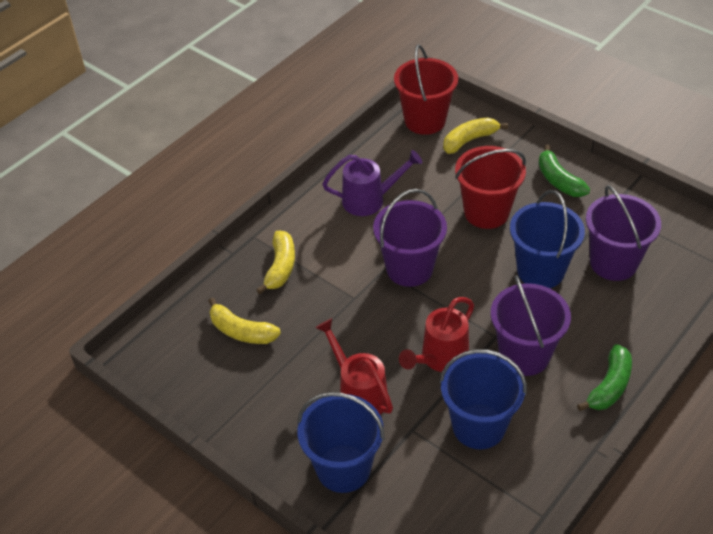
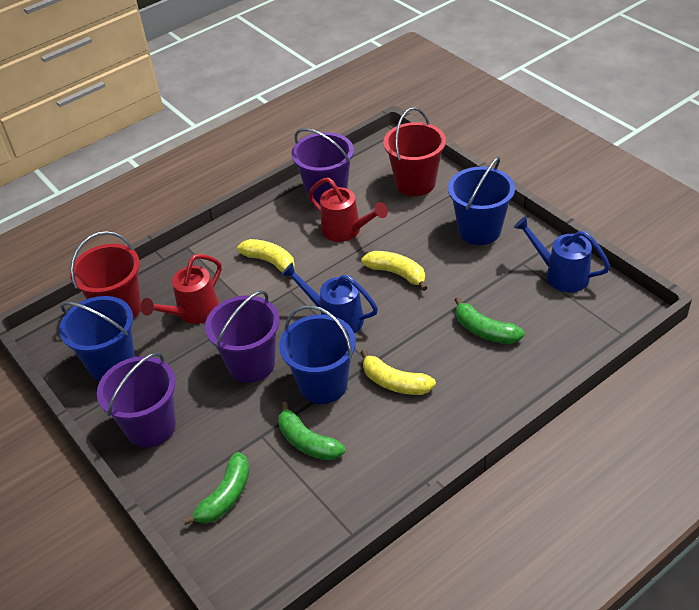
blue watering can: 0 -> 2
green banana: 2 -> 3
purple watering can: 1 -> 0

